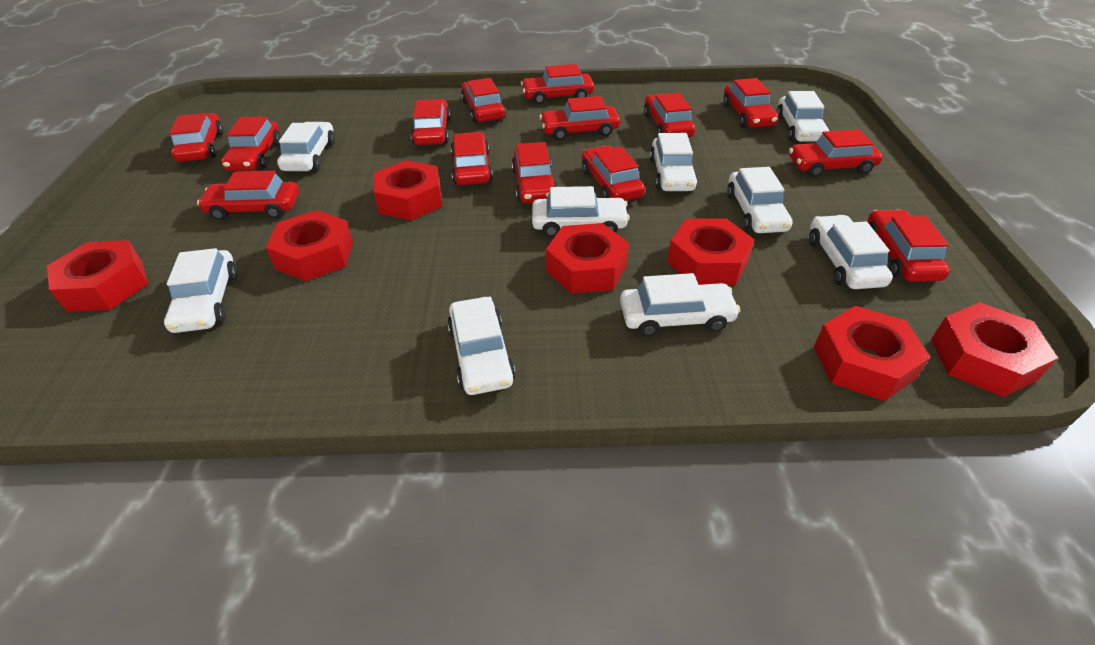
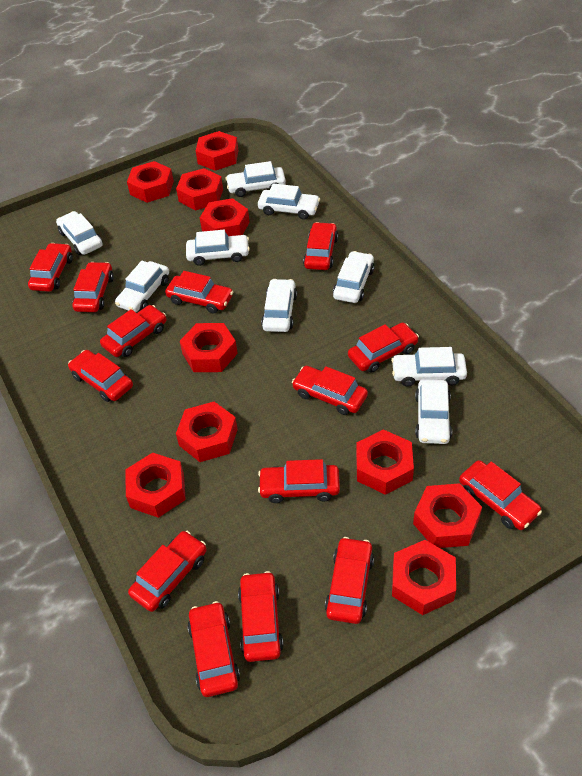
red nut: 7 -> 10

